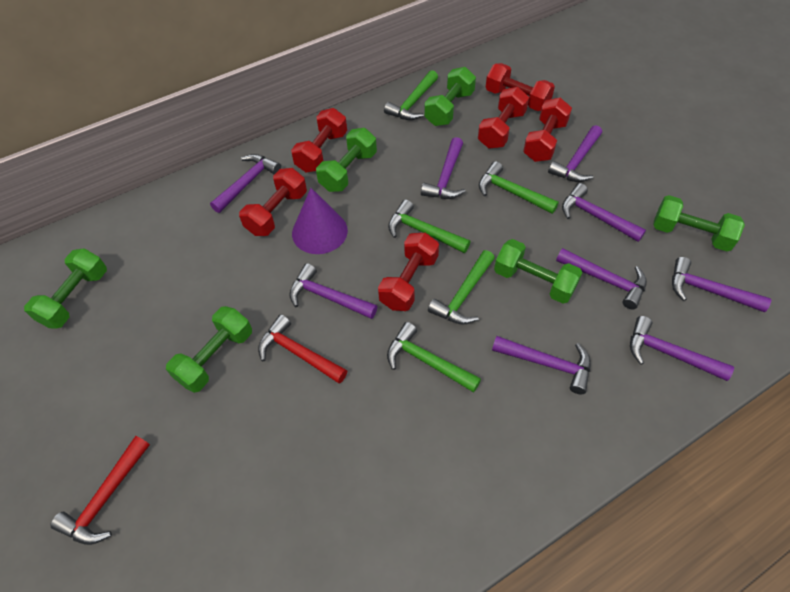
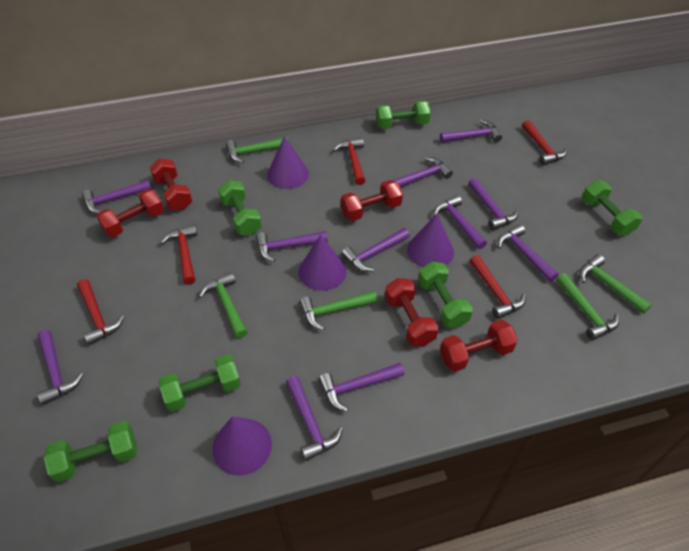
purple cone: 1 -> 4
purple hammer: 9 -> 11
red dumbbell: 6 -> 5
red hammer: 2 -> 5

